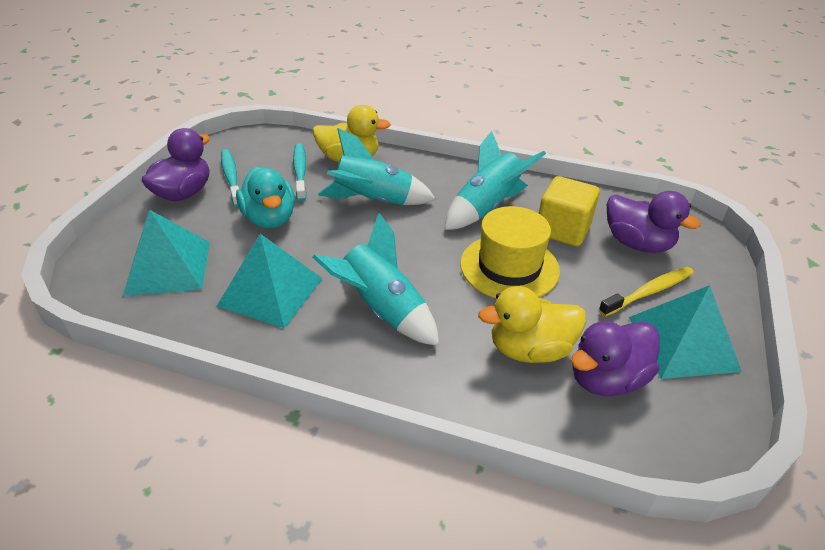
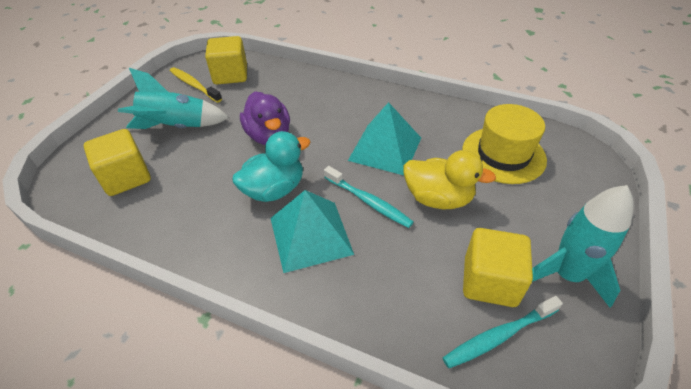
purple duck: 3 -> 1
turquoise pyramid: 3 -> 2
turquoise rocket: 3 -> 2
yellow cube: 1 -> 3
yellow duck: 2 -> 1

